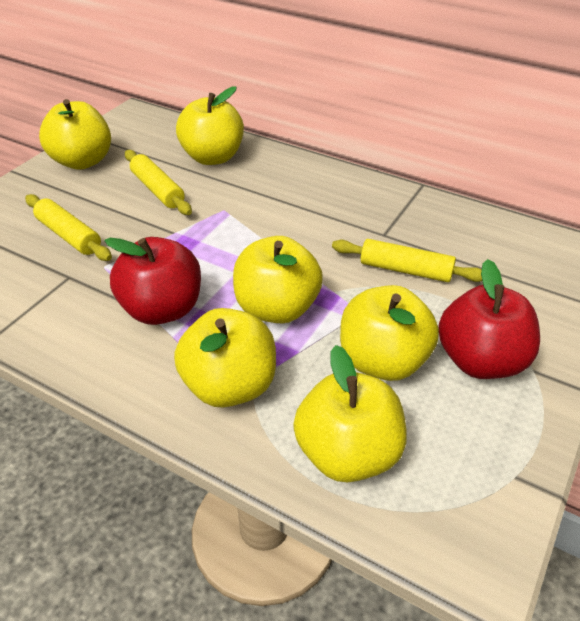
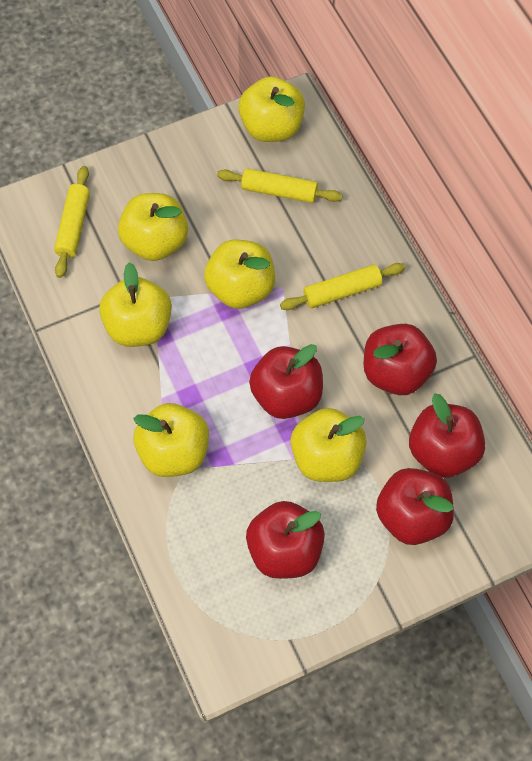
red apple: 2 -> 5

